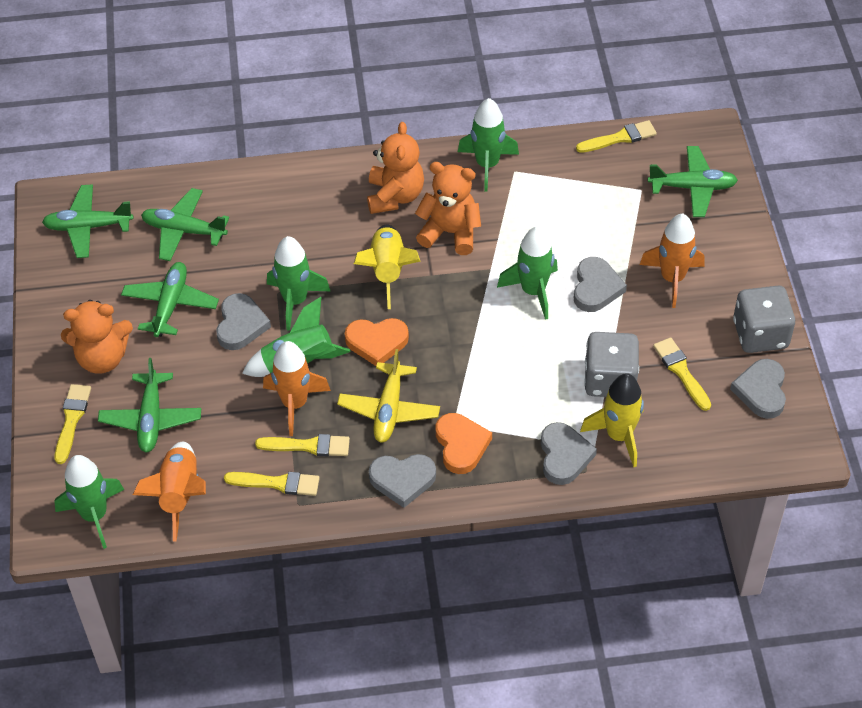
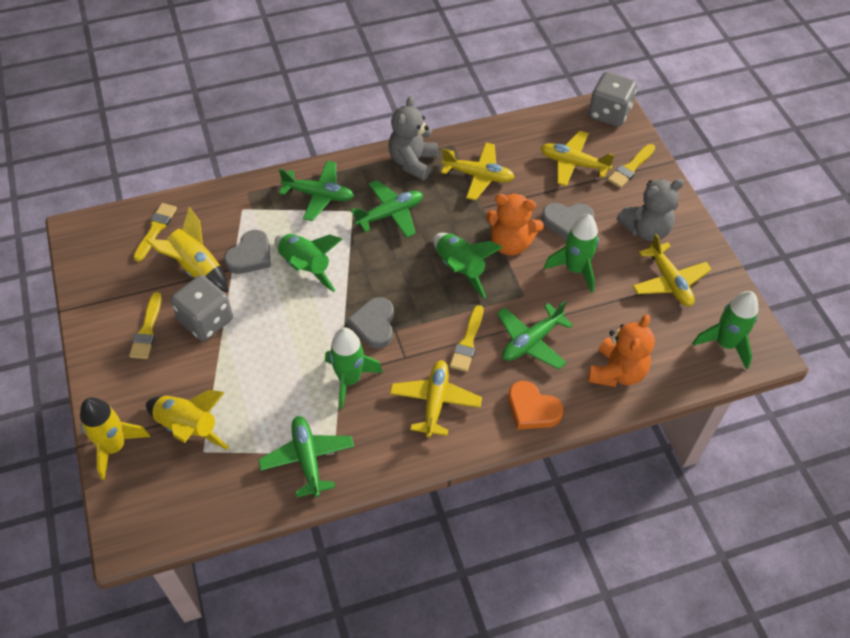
green plane: 5 -> 4
grey heart: 5 -> 3
grey teddy bear: 0 -> 2
orange heart: 2 -> 1
orange rocket: 3 -> 0
orange teddy bear: 3 -> 2
yellow brush: 5 -> 4
yellow plane: 1 -> 4
yellow rocket: 2 -> 3

